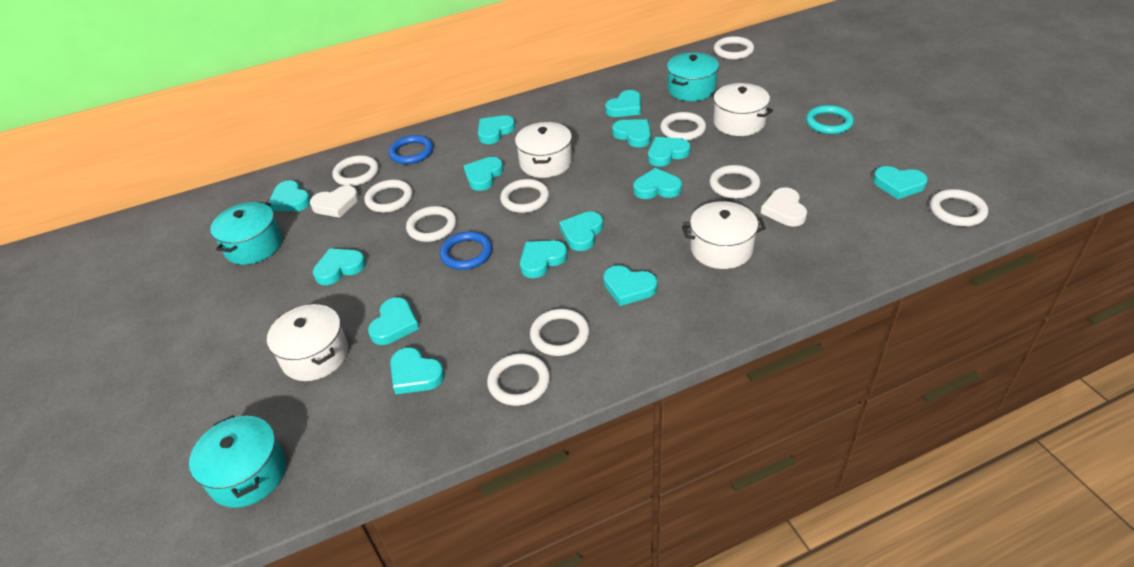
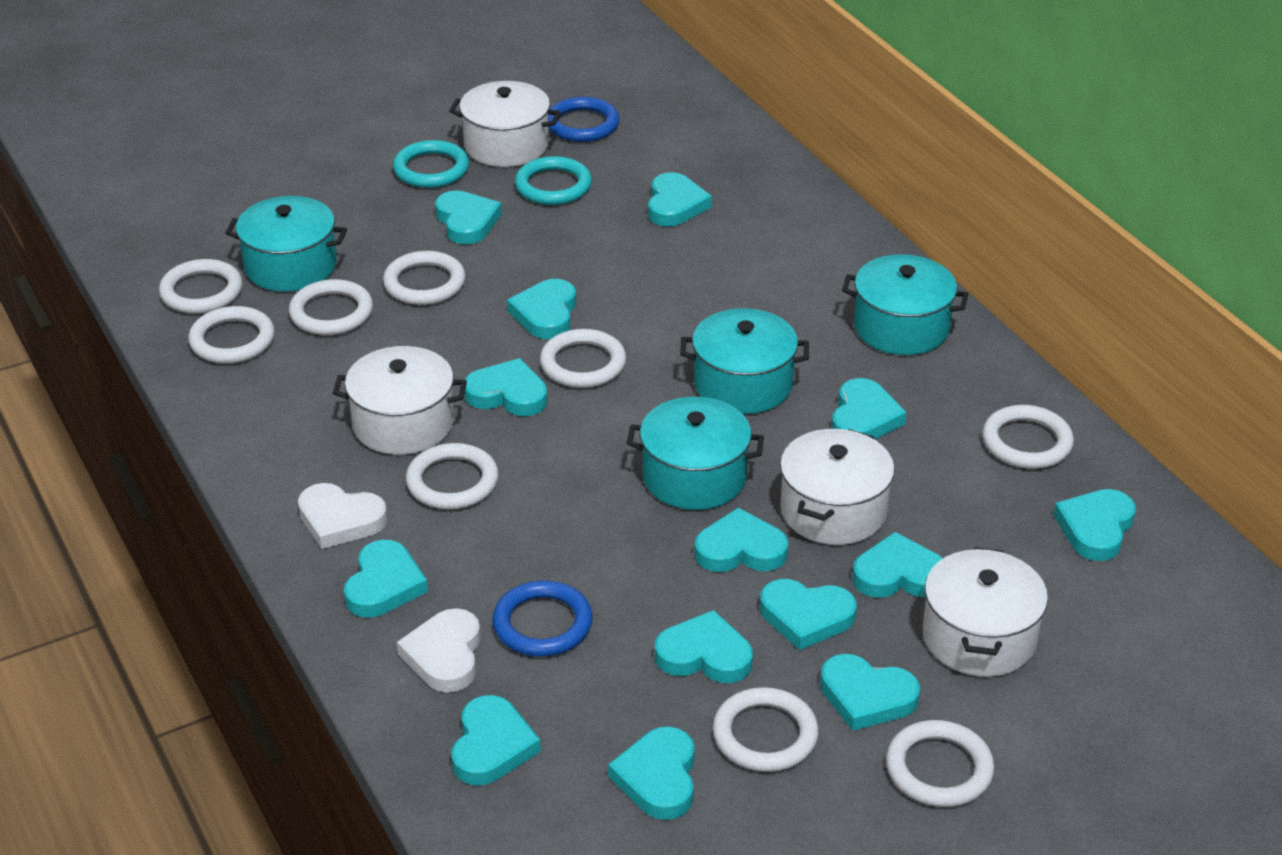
turquoise pot: 3 -> 4
turquoise ring: 1 -> 2
white ring: 10 -> 9

